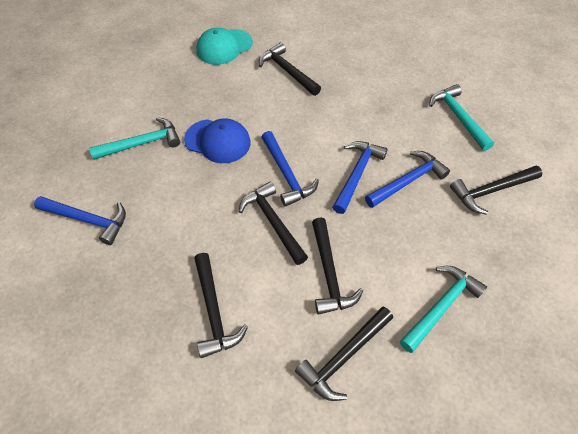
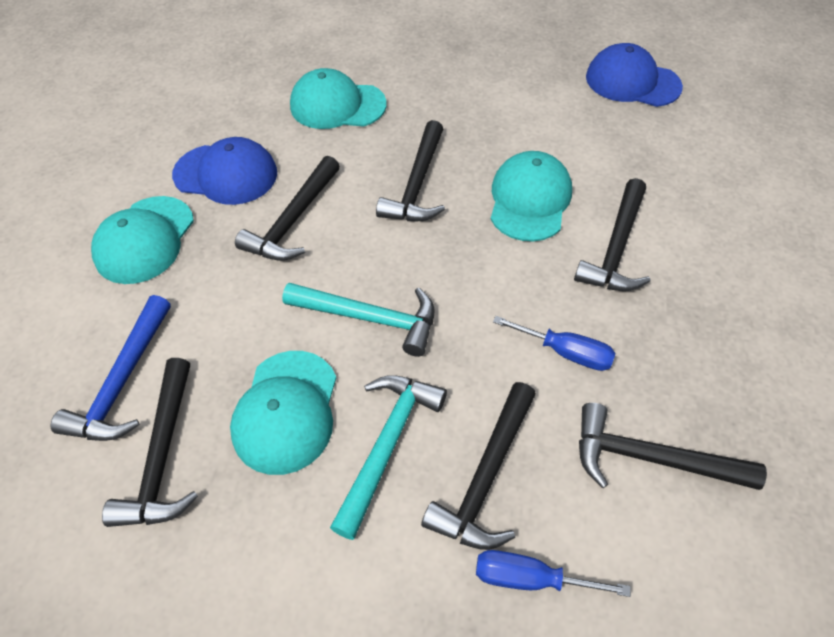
blue cap: 1 -> 2
blue hammer: 4 -> 1
blue screwdriver: 0 -> 2
turquoise cap: 1 -> 4
turquoise hammer: 3 -> 2

